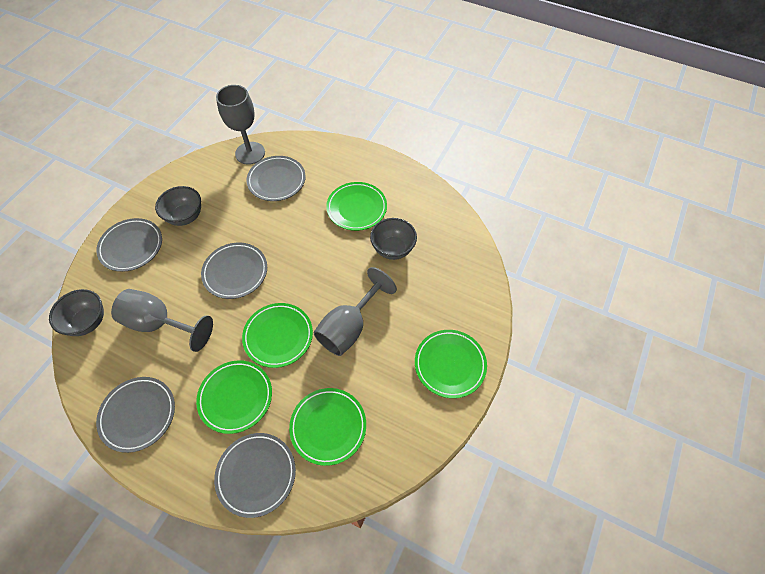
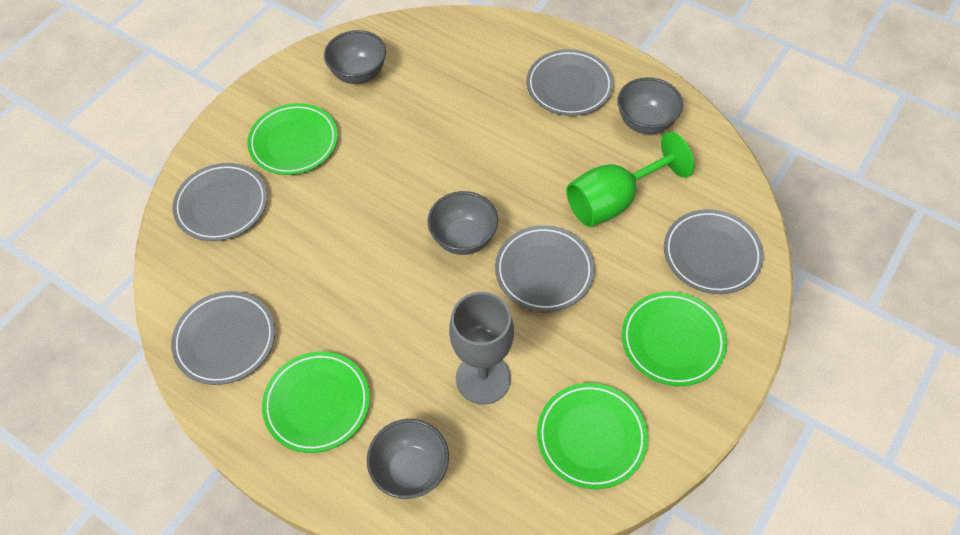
green goblet: 0 -> 1
green plate: 5 -> 4
grey bowl: 3 -> 4
grey goblet: 3 -> 1

